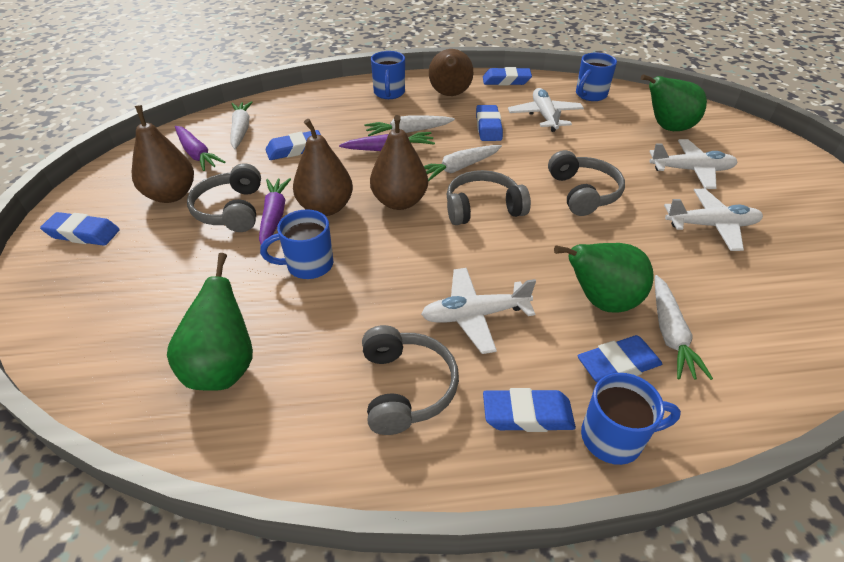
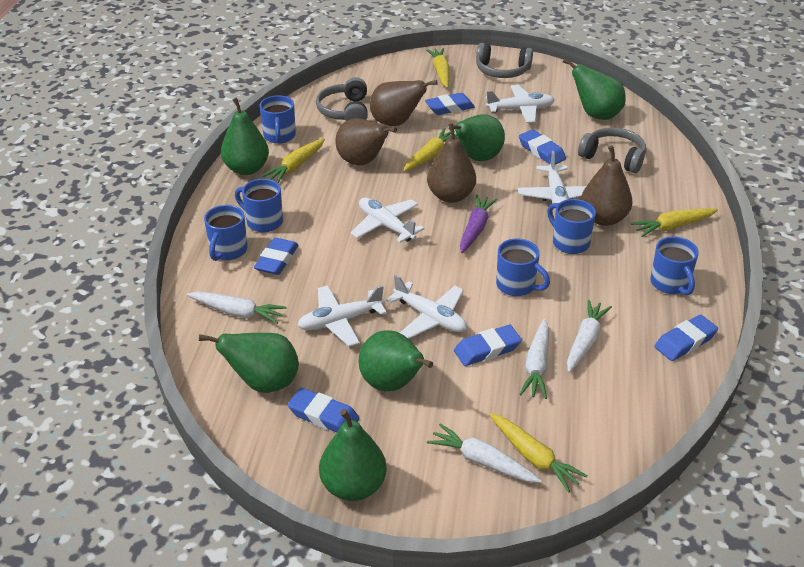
blue mug: 4 -> 6
green pear: 3 -> 6
grey headphones: 4 -> 3
purple carrot: 3 -> 1
white plane: 4 -> 5
yellow carrot: 0 -> 5

